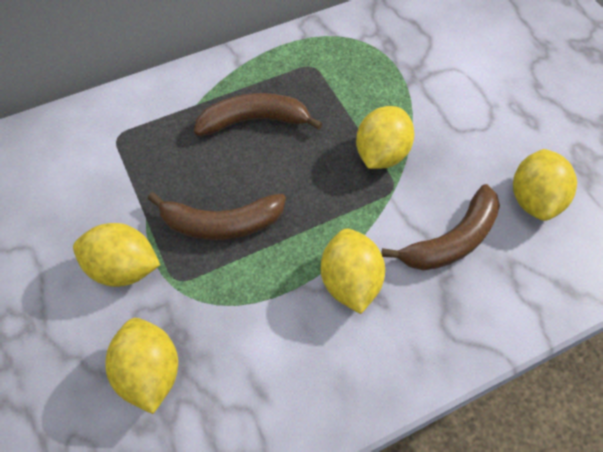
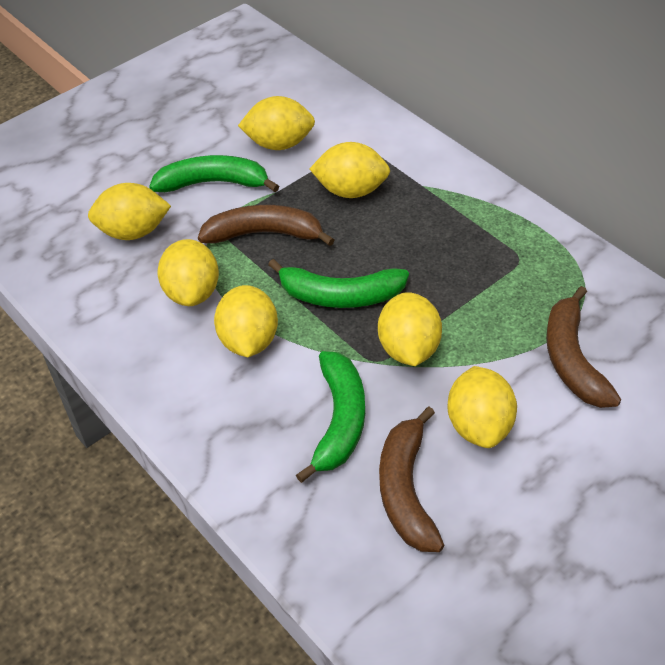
green banana: 0 -> 3
yellow lemon: 5 -> 7

